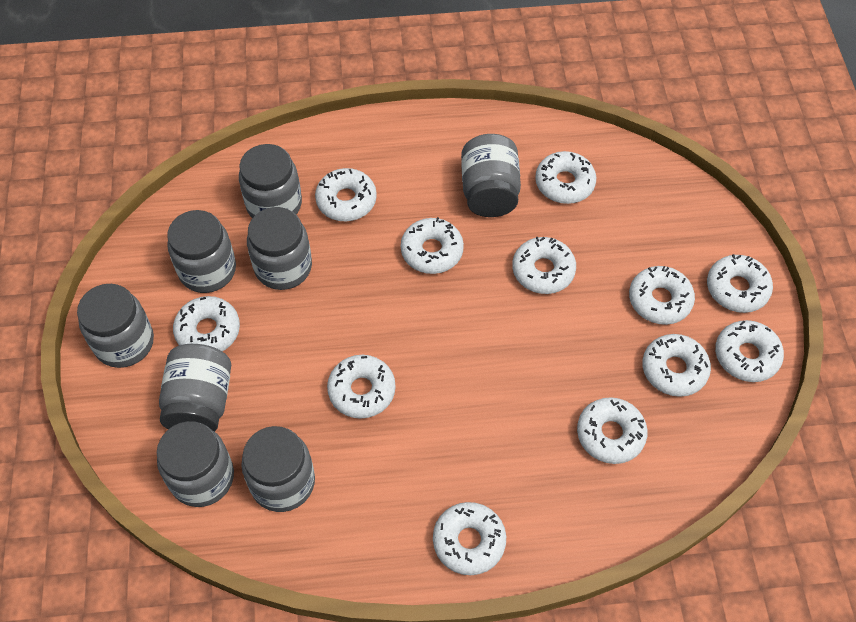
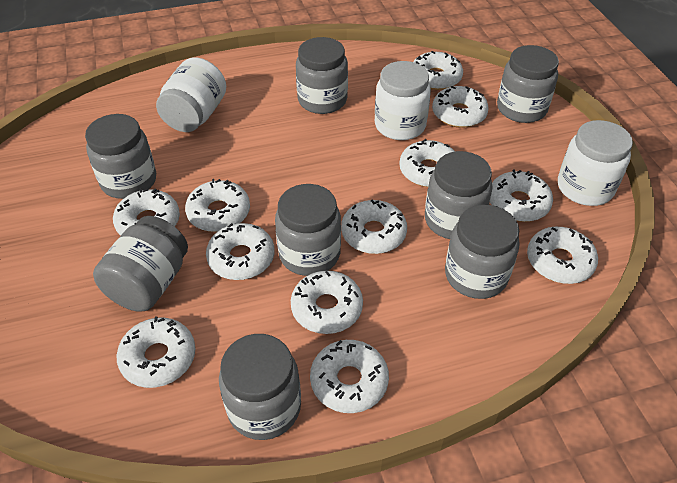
white jar: 0 -> 3

